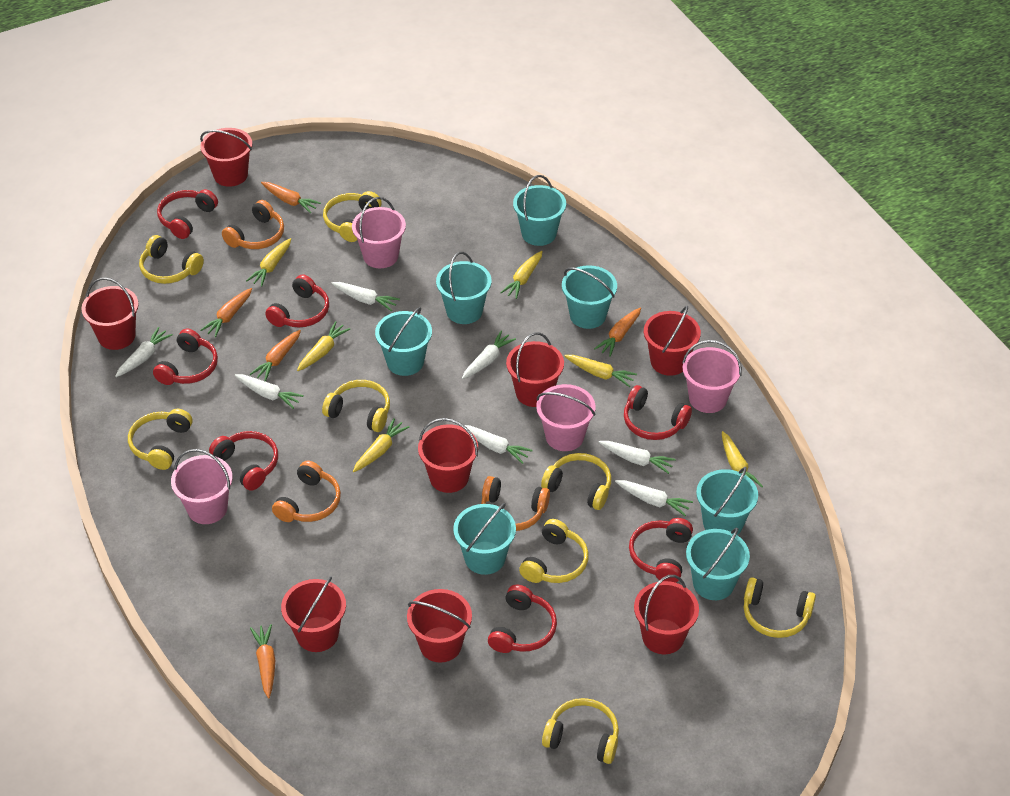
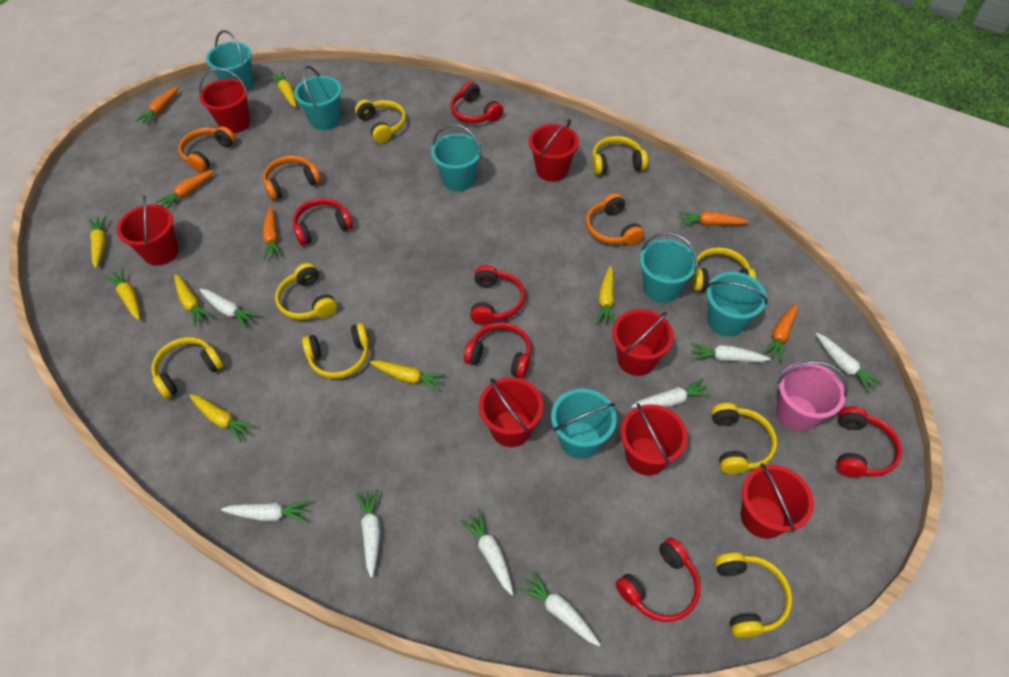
pink bucket: 4 -> 1
red bucket: 8 -> 7
red headphones: 7 -> 6
turquoise bucket: 7 -> 6
white carrot: 7 -> 8
yellow carrot: 6 -> 7

